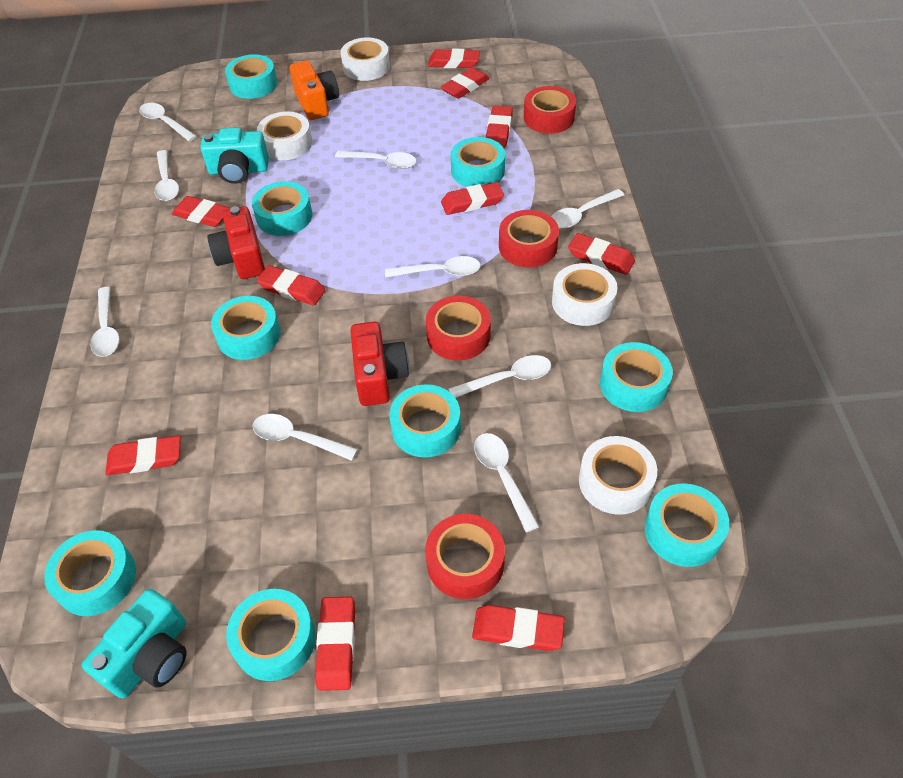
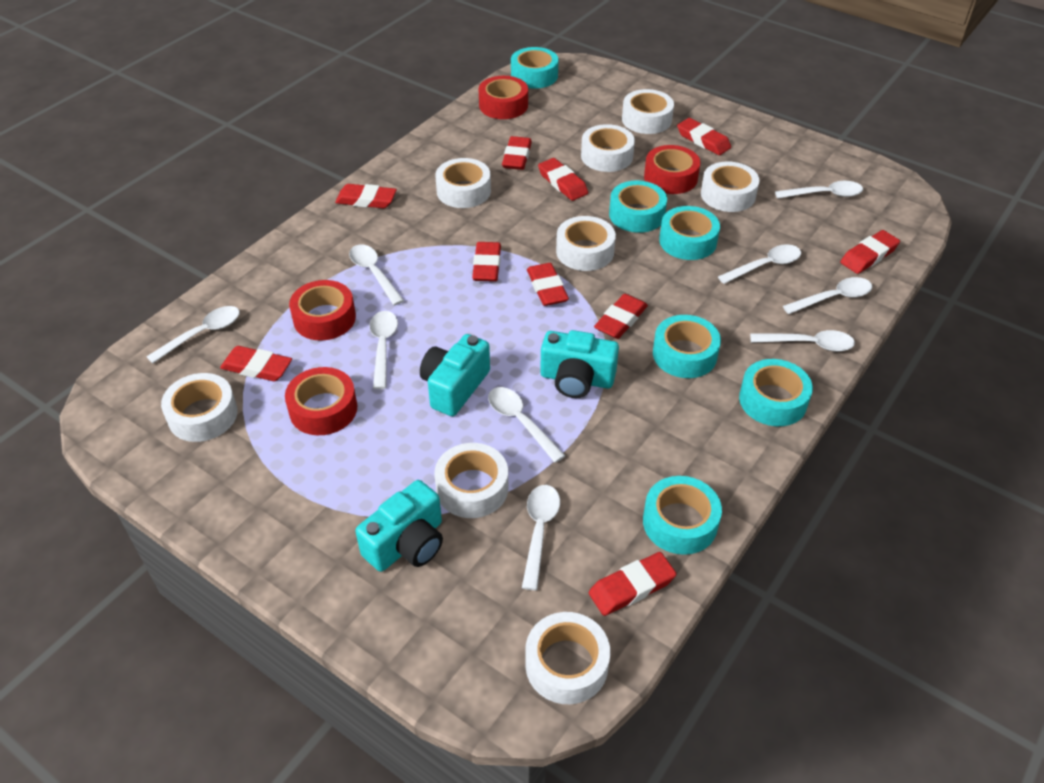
orange camera: 1 -> 0
red camera: 2 -> 0
turquoise camera: 2 -> 3
turquoise tape: 9 -> 6
white tape: 4 -> 8

